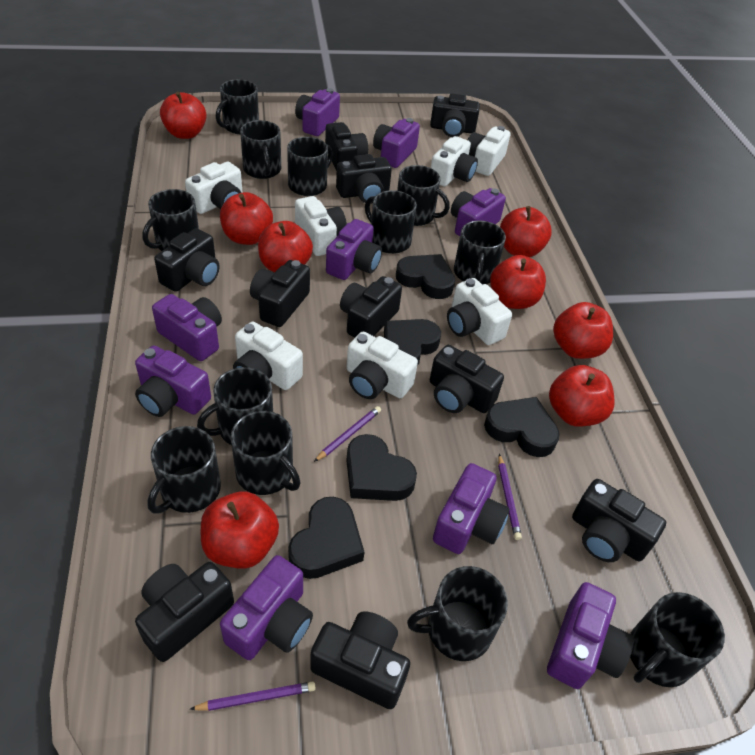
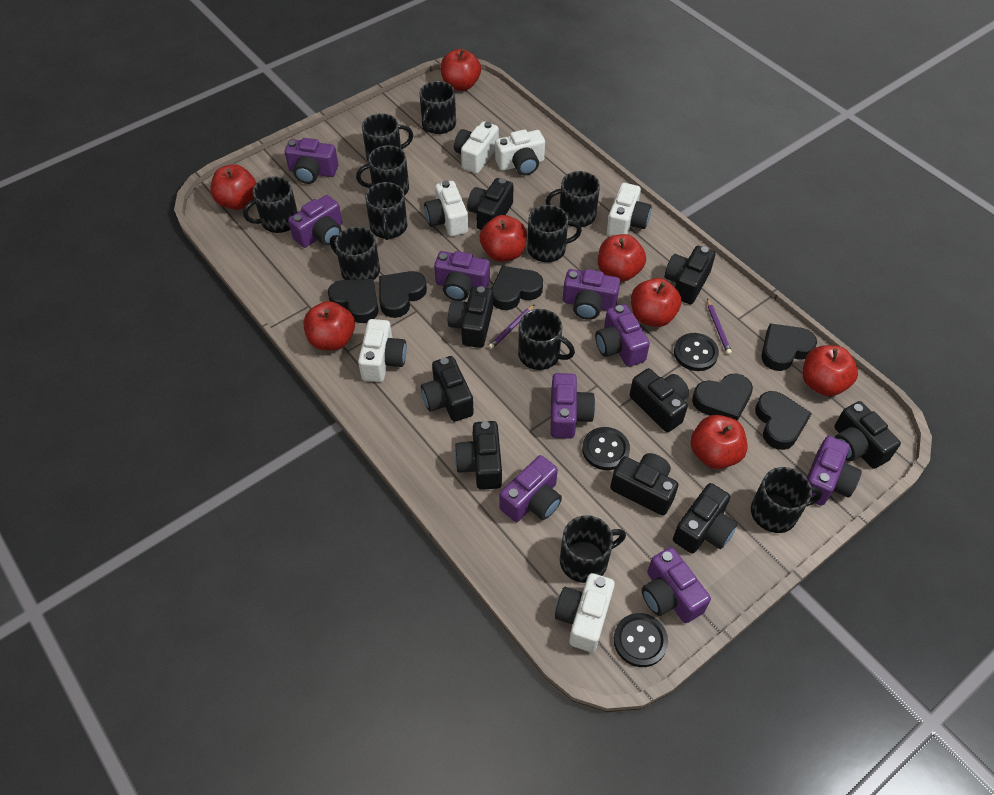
black button: 0 -> 3
black camera: 10 -> 9
black heart: 5 -> 6
black mug: 12 -> 11
purple pencil: 3 -> 2
white camera: 7 -> 6

